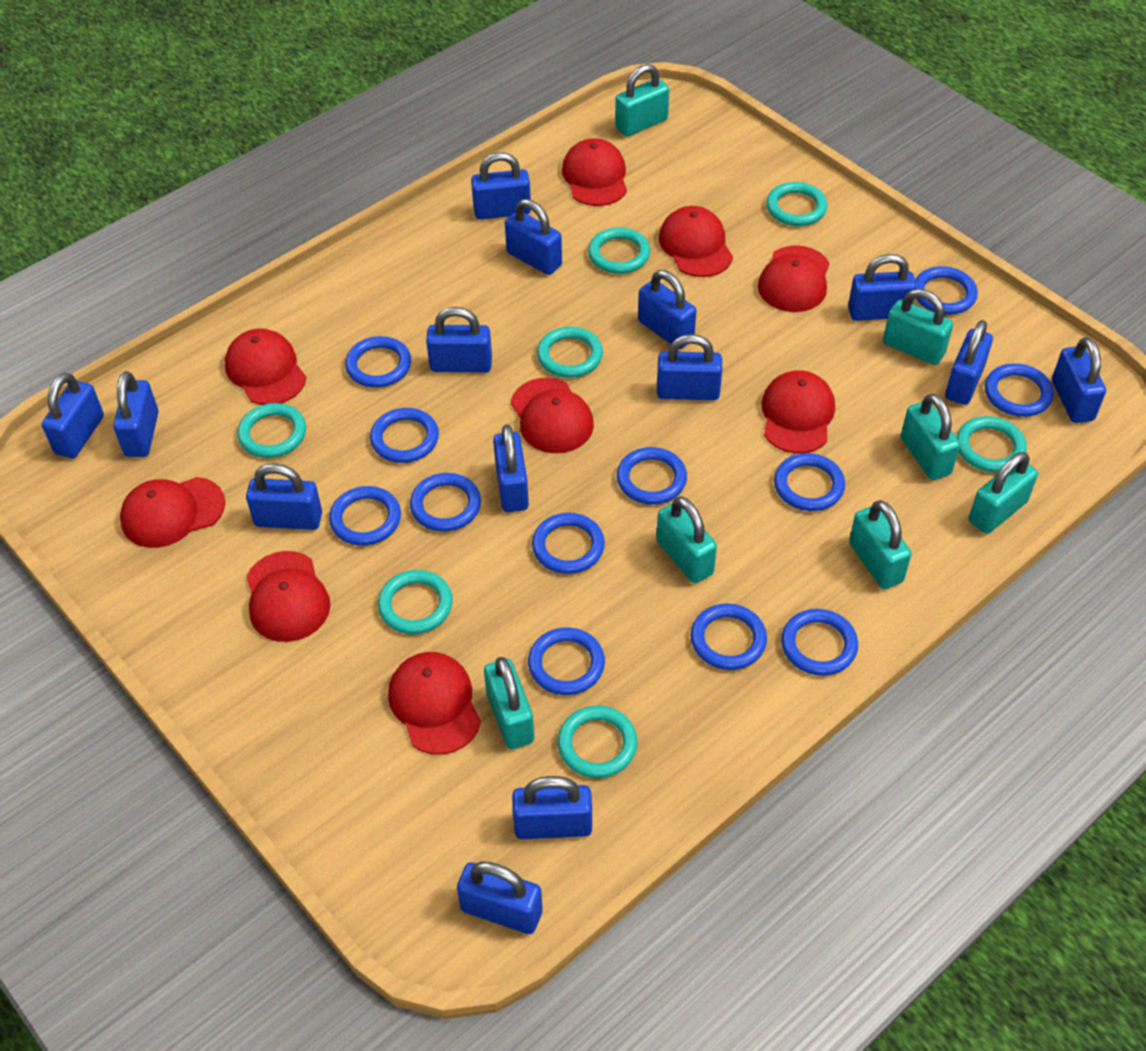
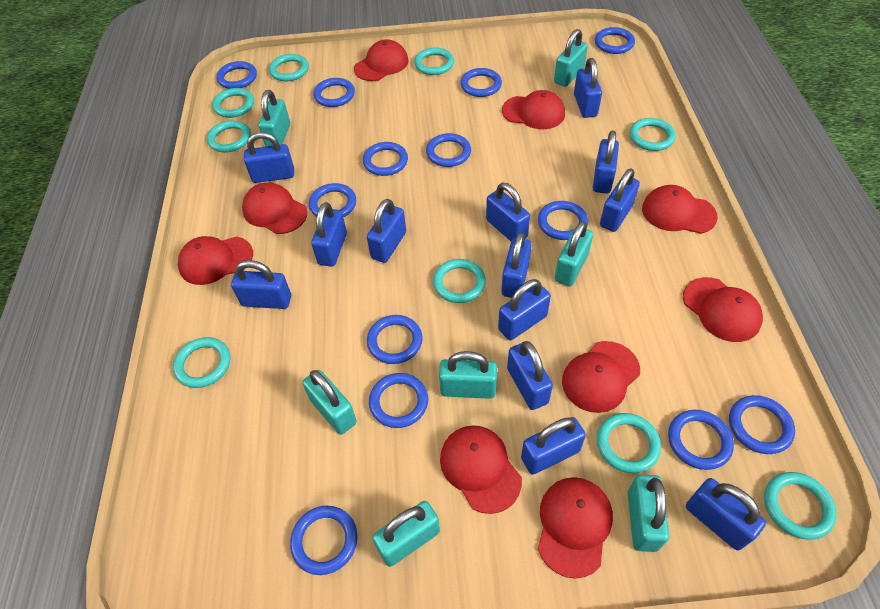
blue padlock: 14 -> 13
blue ring: 12 -> 13
turquoise ring: 7 -> 9

